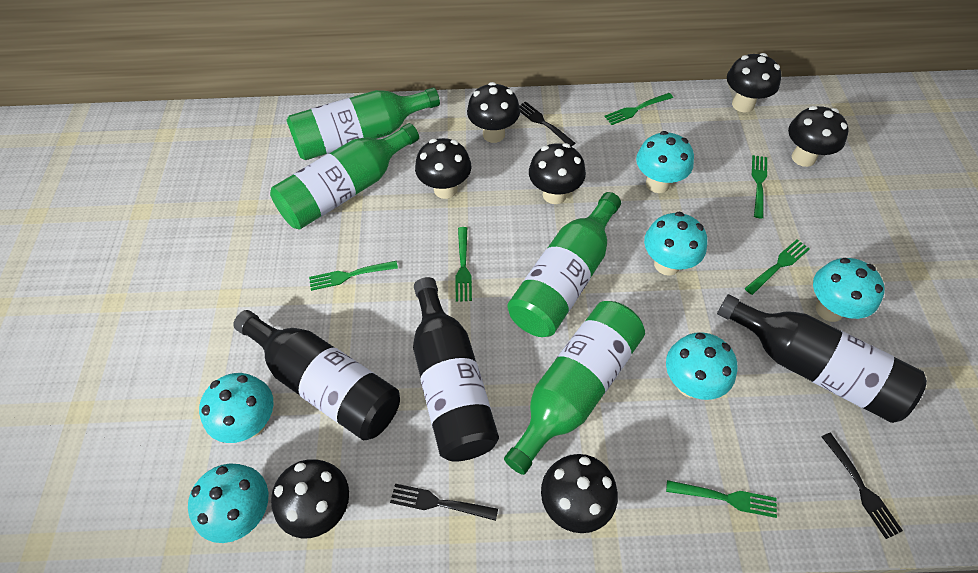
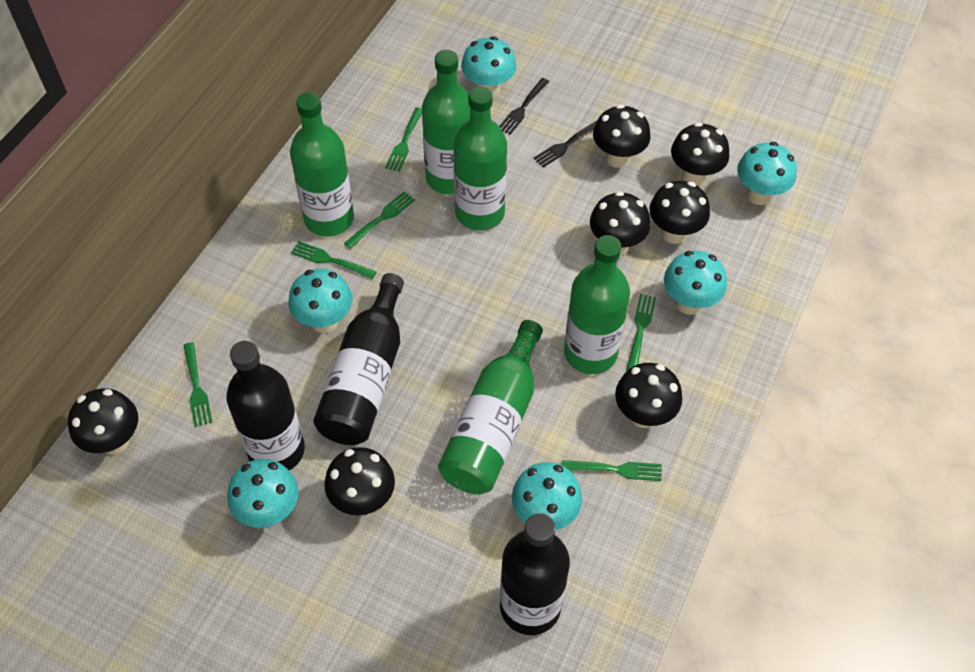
black fork: 3 -> 2
green bottle: 4 -> 5

